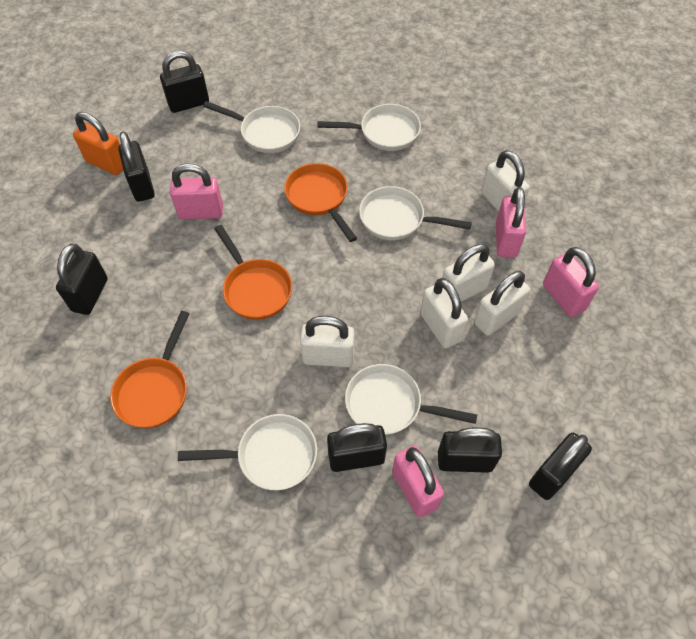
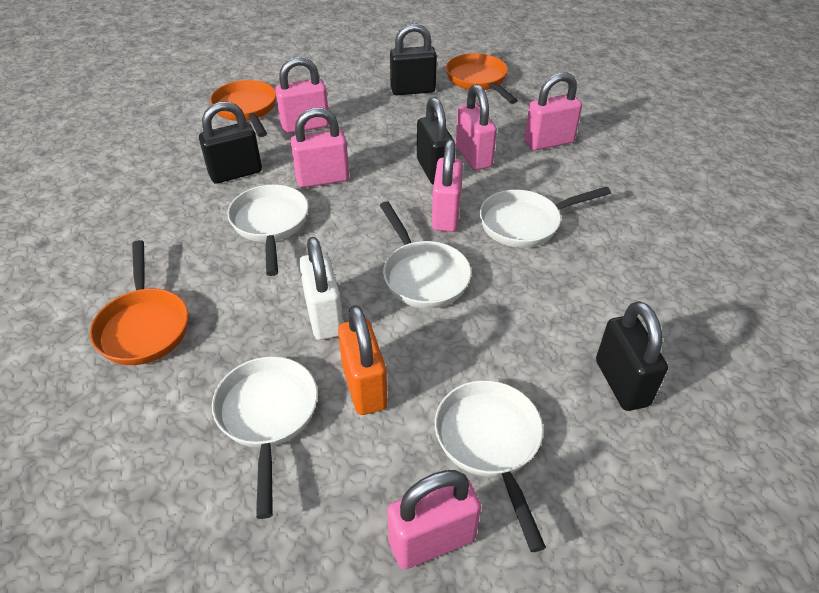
black padlock: 6 -> 4
pink padlock: 4 -> 6
white padlock: 5 -> 1

